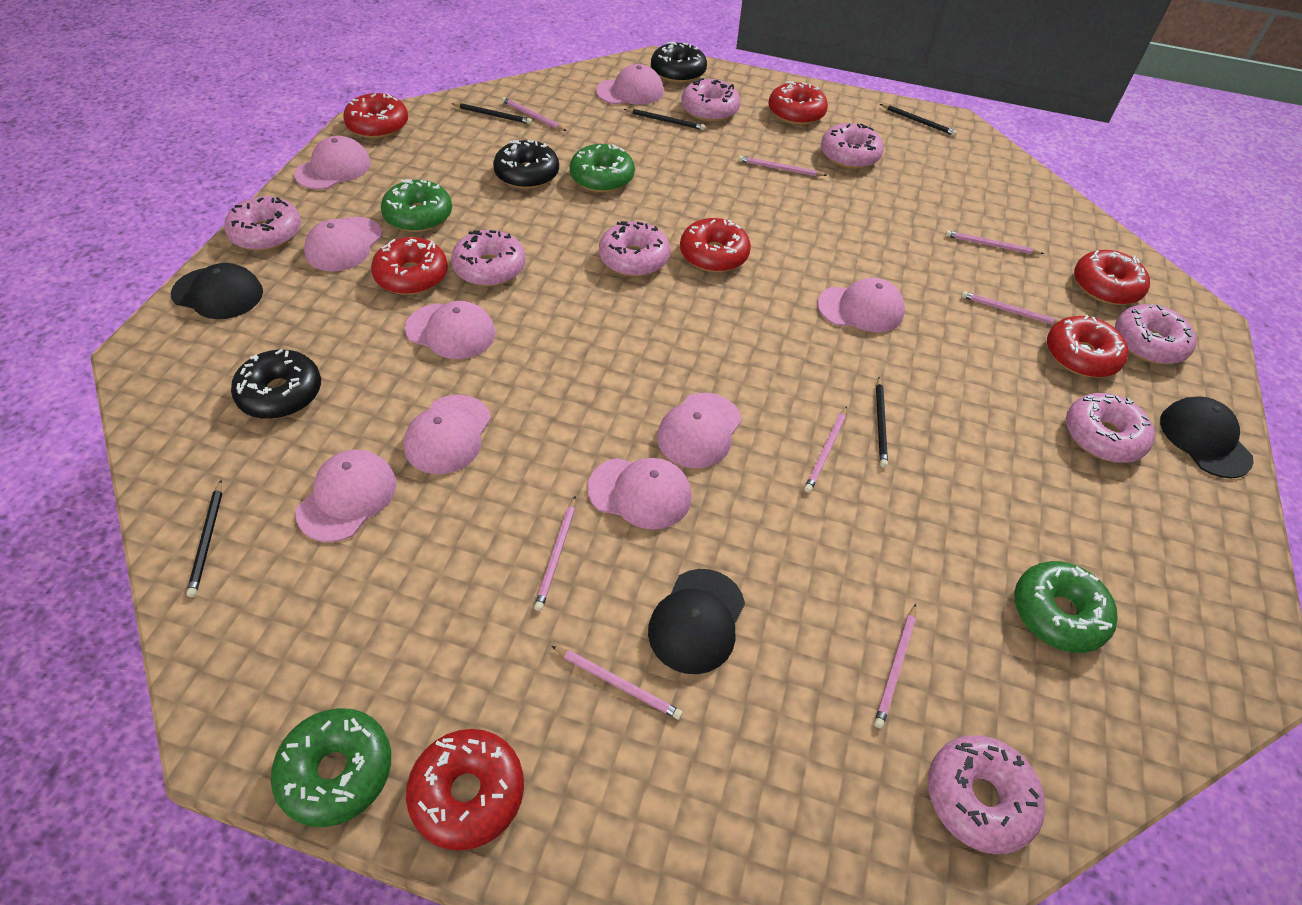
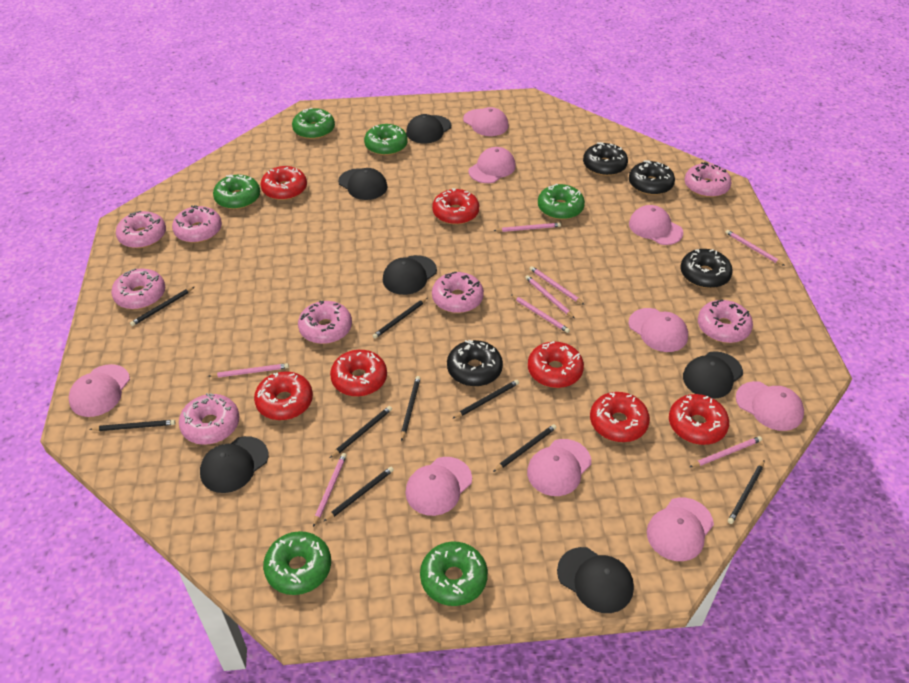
black cap: 3 -> 6
black donut: 3 -> 4
black pencil: 5 -> 9
green donut: 4 -> 6

